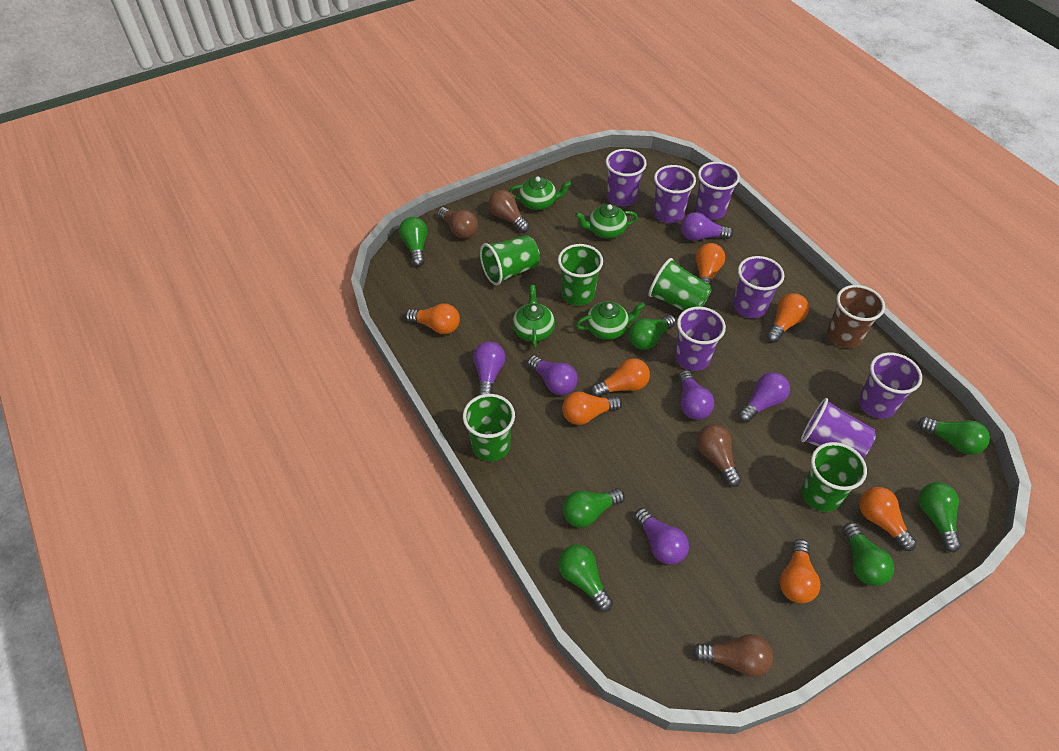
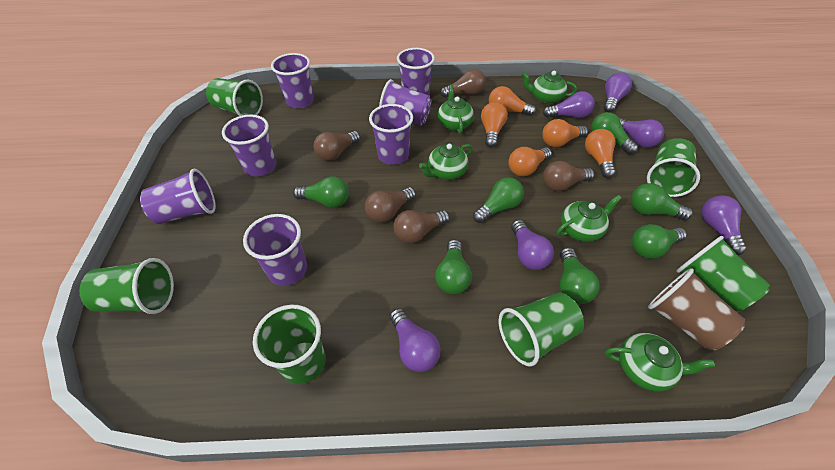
brown light bulb: 4 -> 5
green cup: 5 -> 6
green teapot: 4 -> 5
orange light bulb: 7 -> 5

